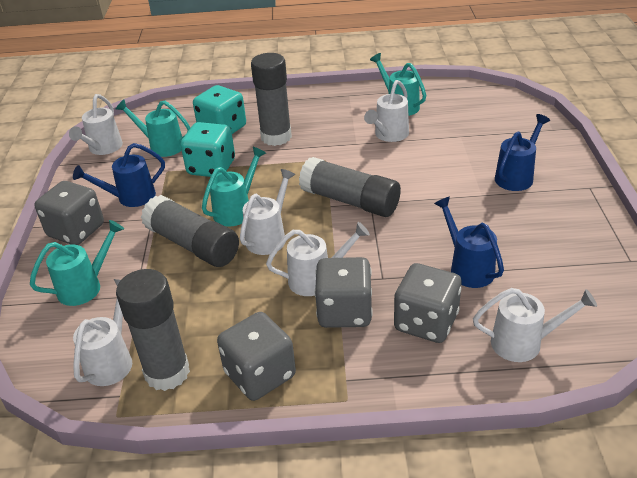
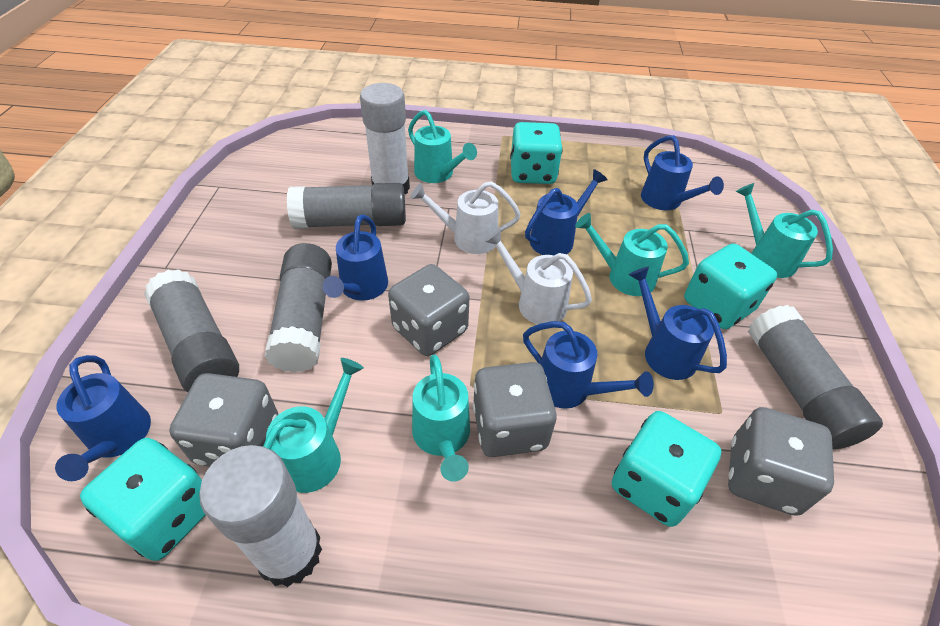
blue watering can: 3 -> 6
turquoise dice: 2 -> 4
turquoise watering can: 4 -> 5
white glue stick: 0 -> 2
white watering can: 6 -> 2

